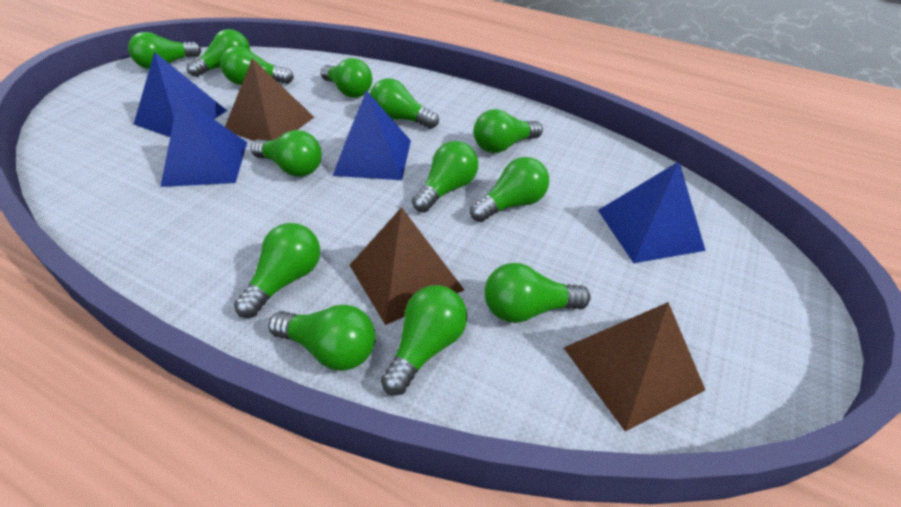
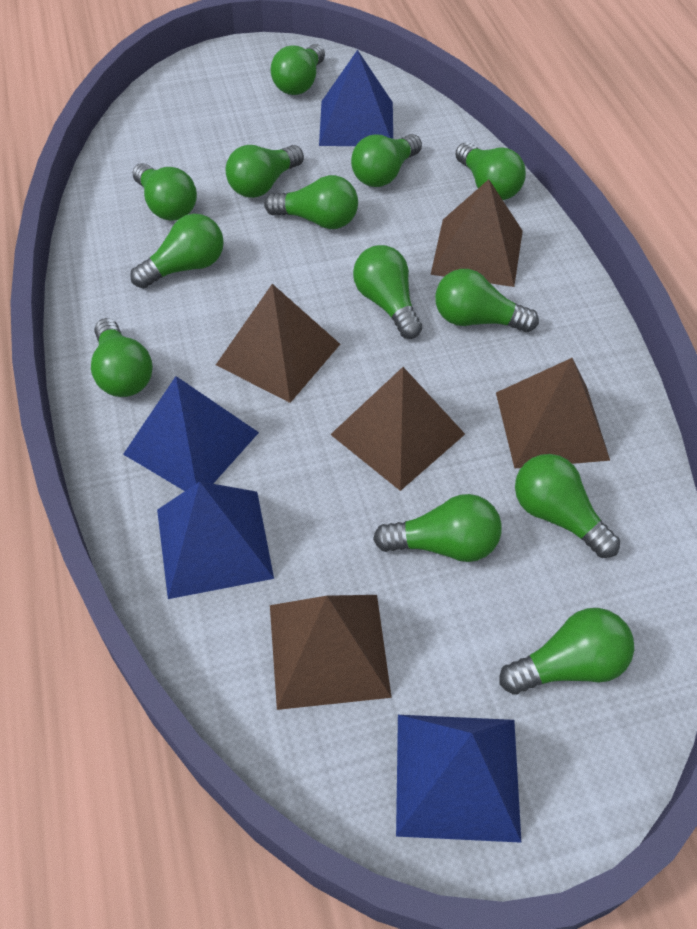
brown pyramid: 3 -> 5

